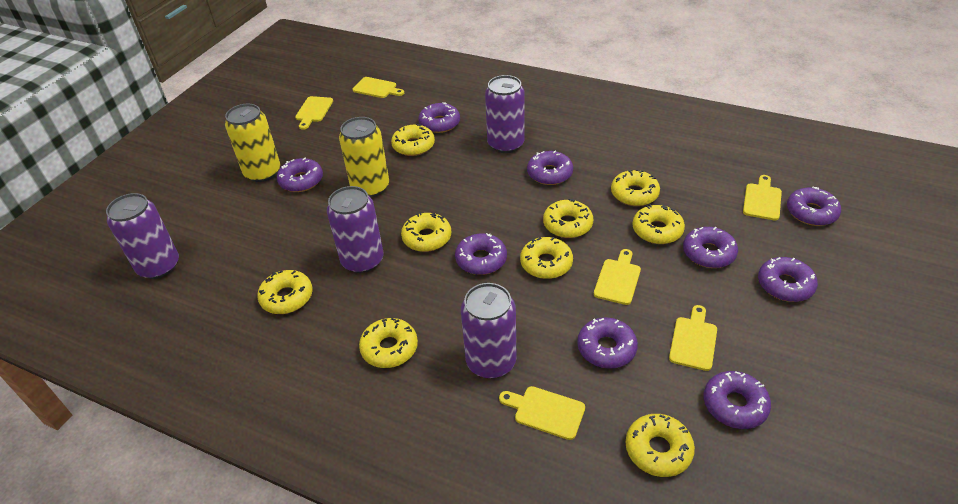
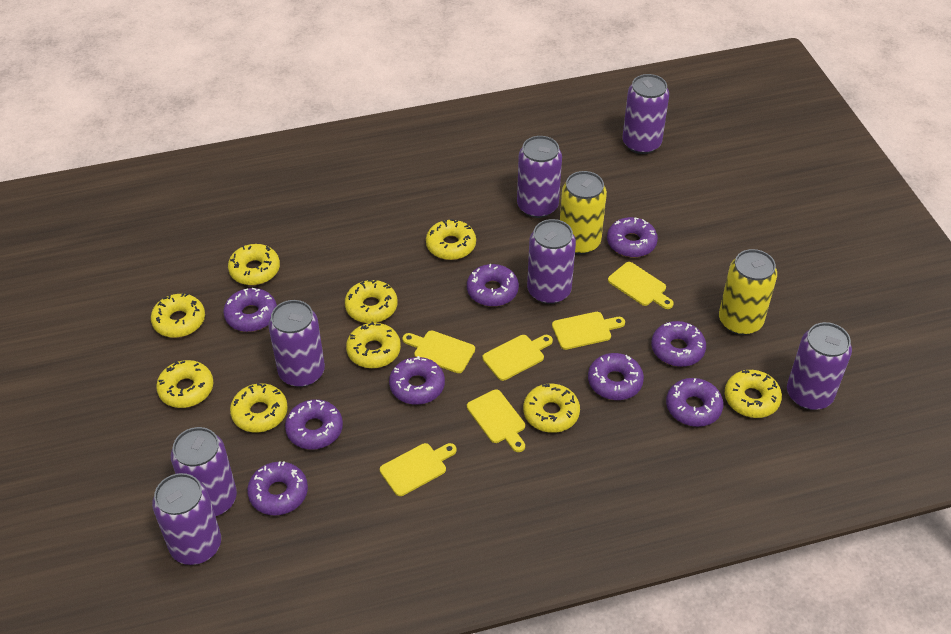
purple can: 4 -> 7

